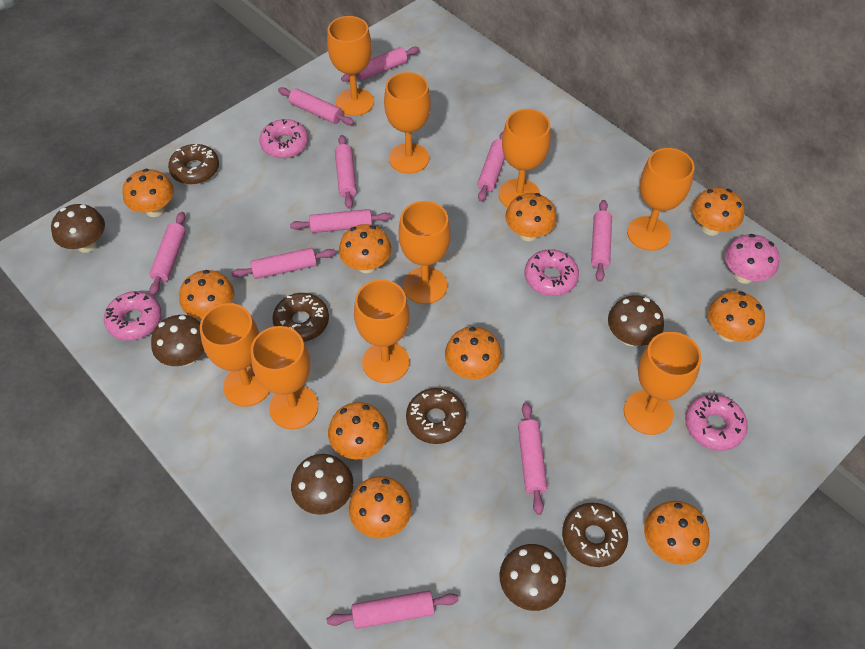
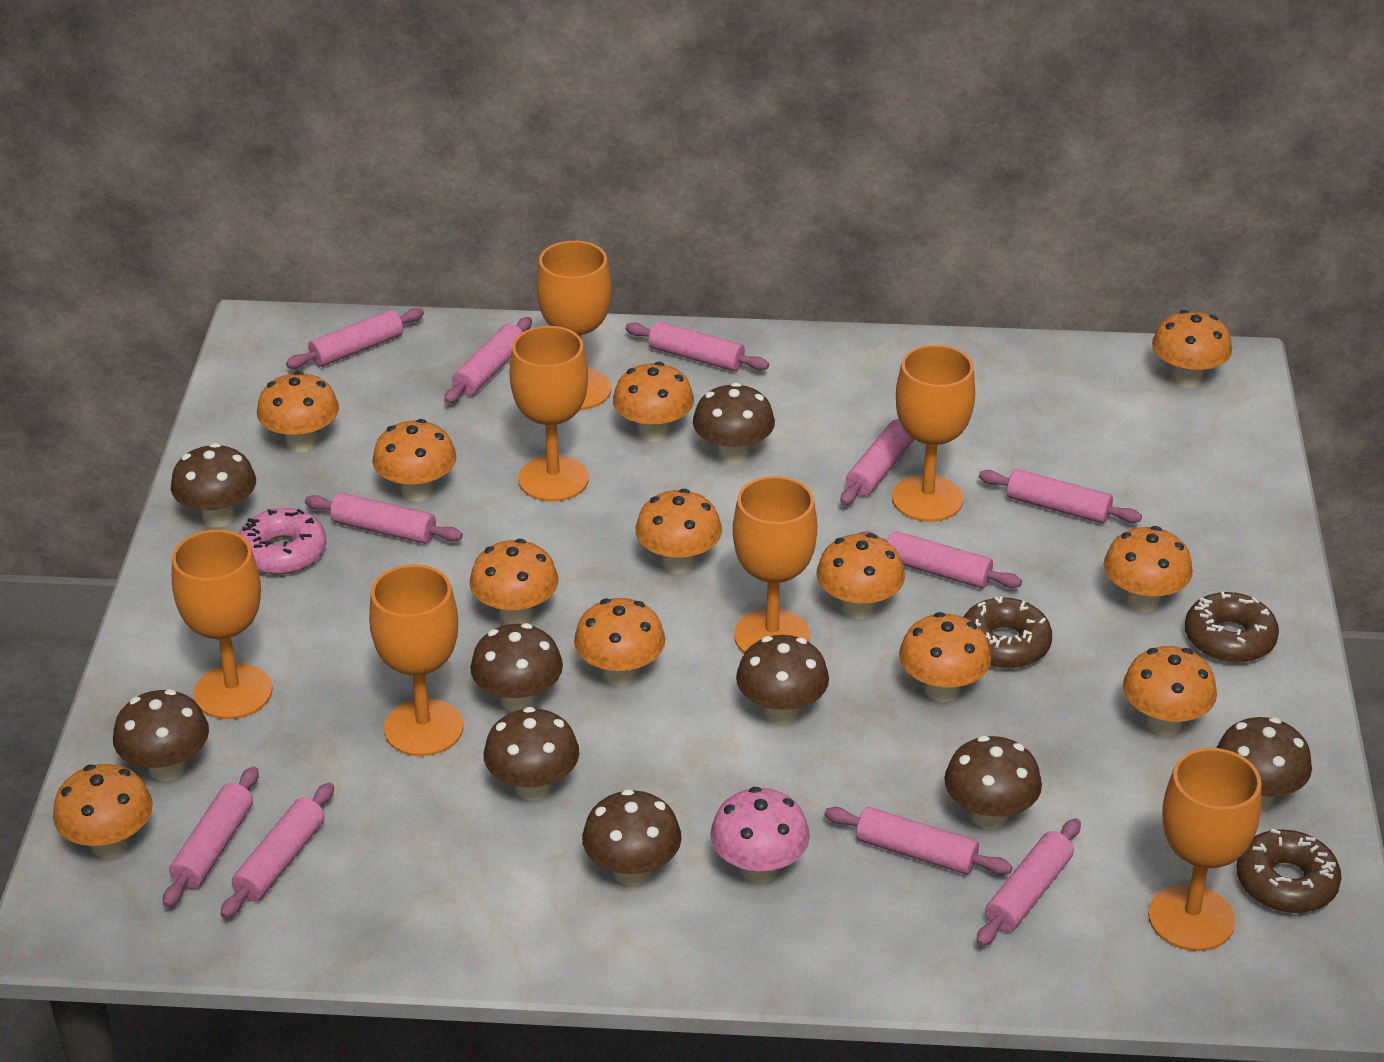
brown donut: 4 -> 3
brown mushroom: 5 -> 9
orange goblet: 9 -> 7
orange mushroom: 10 -> 12
pink donut: 4 -> 1
pink rolling pin: 10 -> 11

